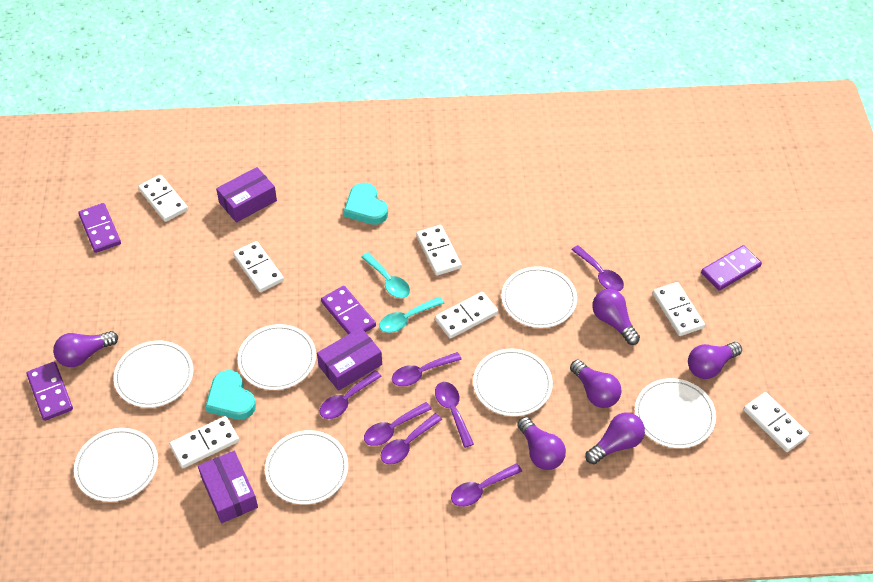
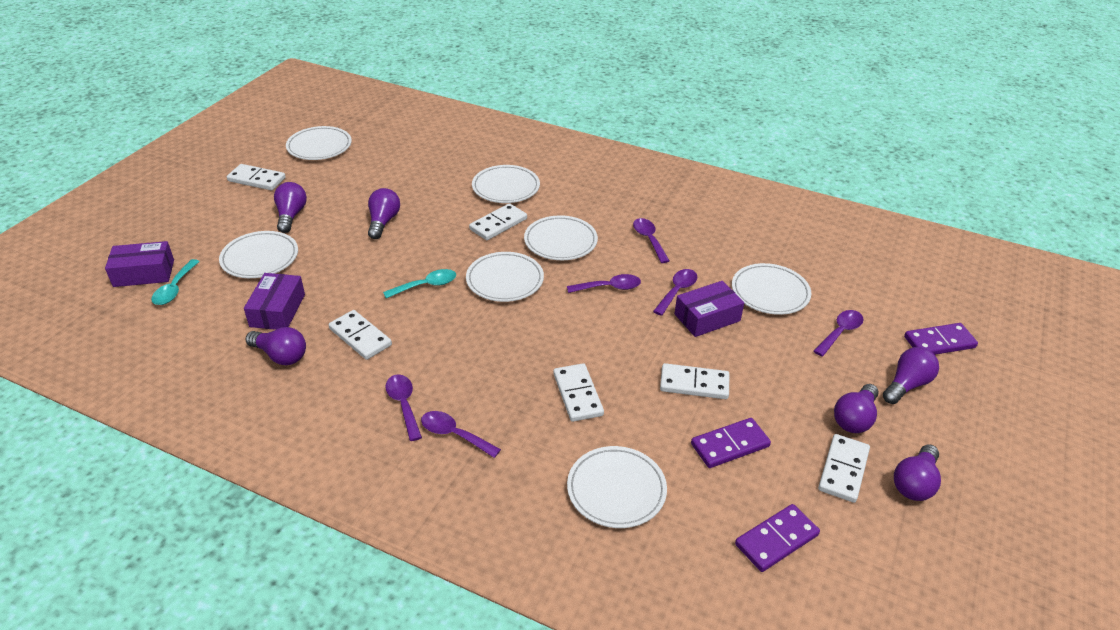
purple domino: 4 -> 3
purple spoon: 7 -> 6
turquoise heart: 2 -> 0
white domino: 7 -> 6

